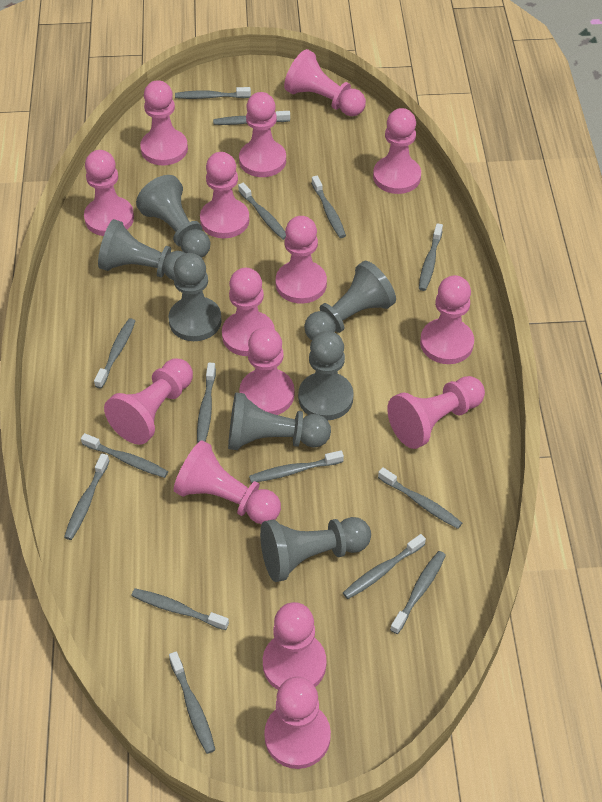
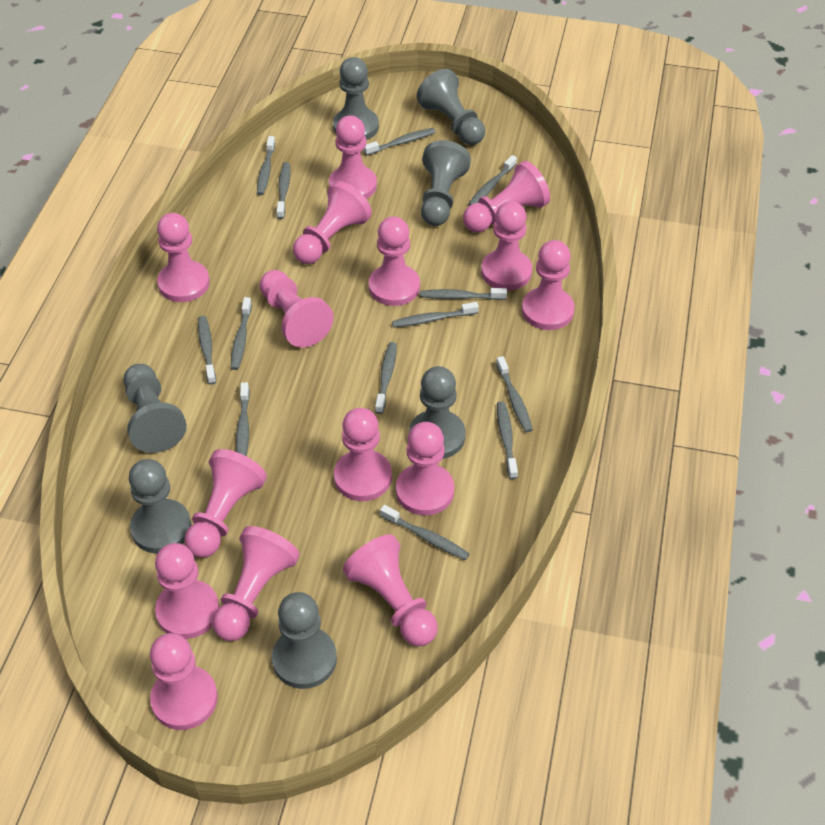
grey toothbrush: 15 -> 13

